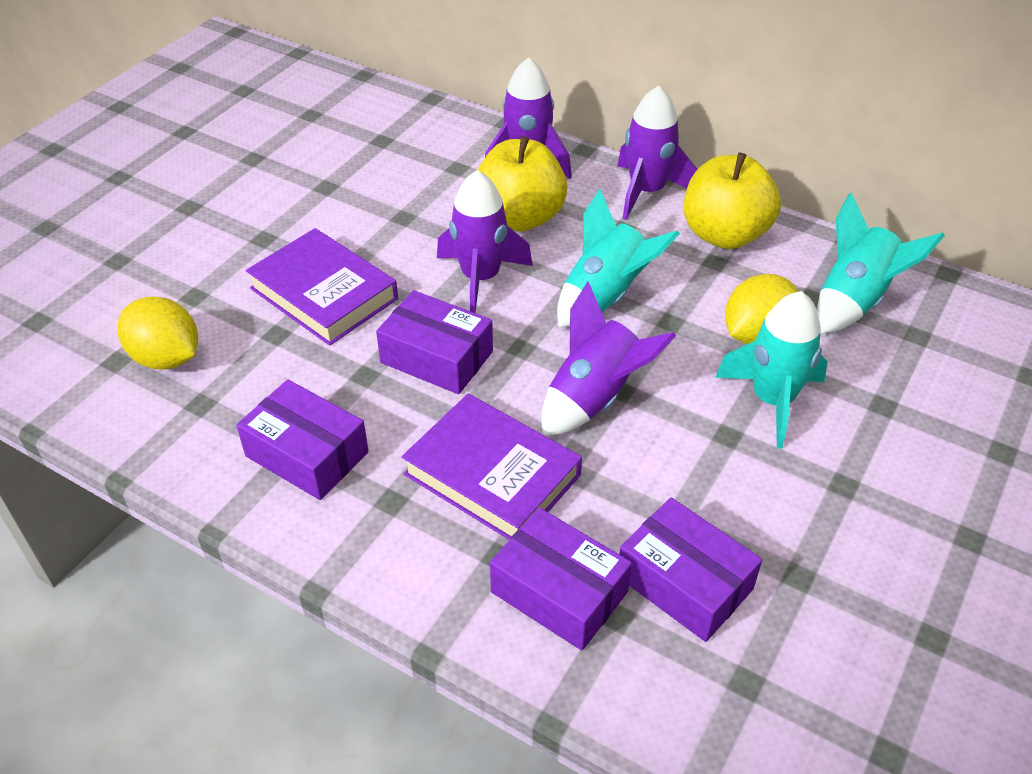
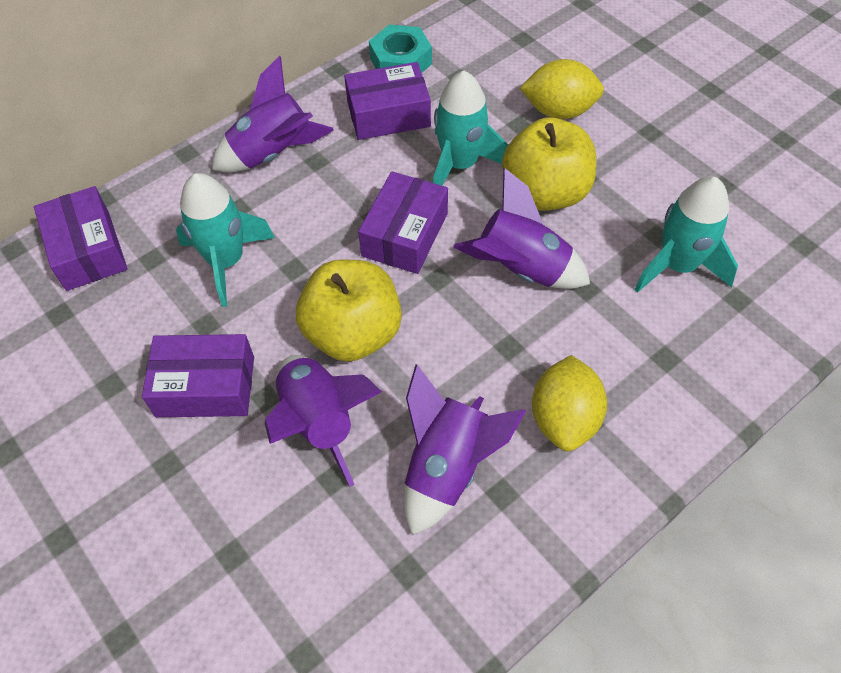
purple book: 2 -> 0
turquoise nut: 0 -> 1

